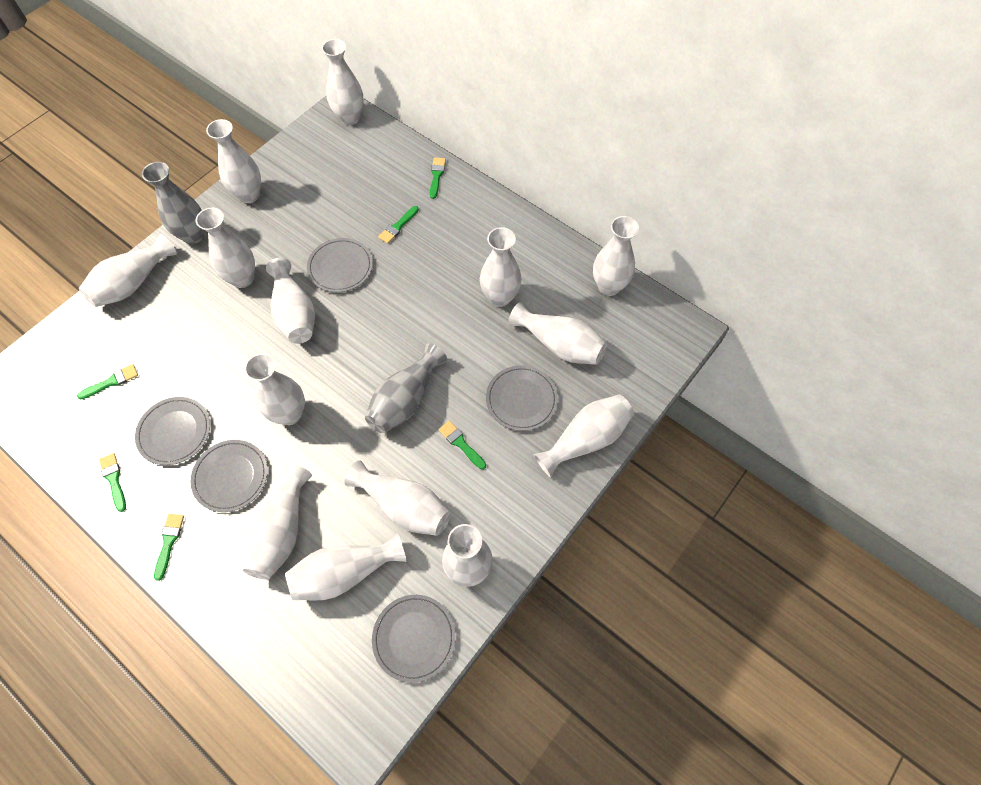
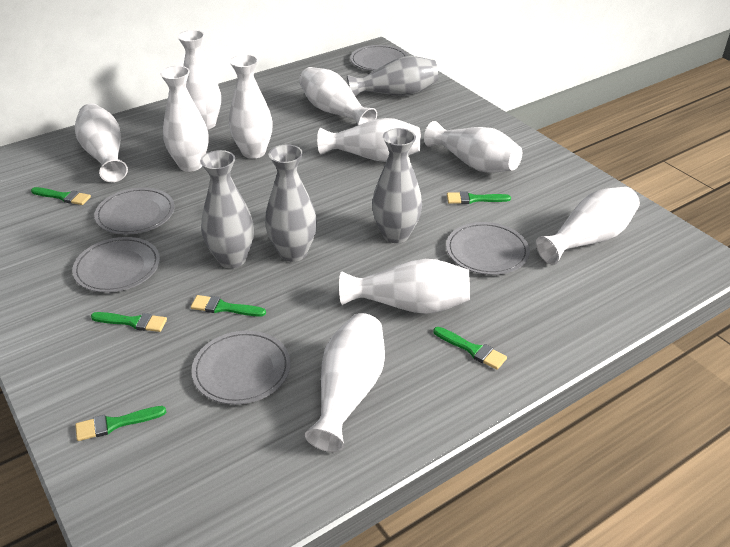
grey vase: 2 -> 4
white vase: 14 -> 10

